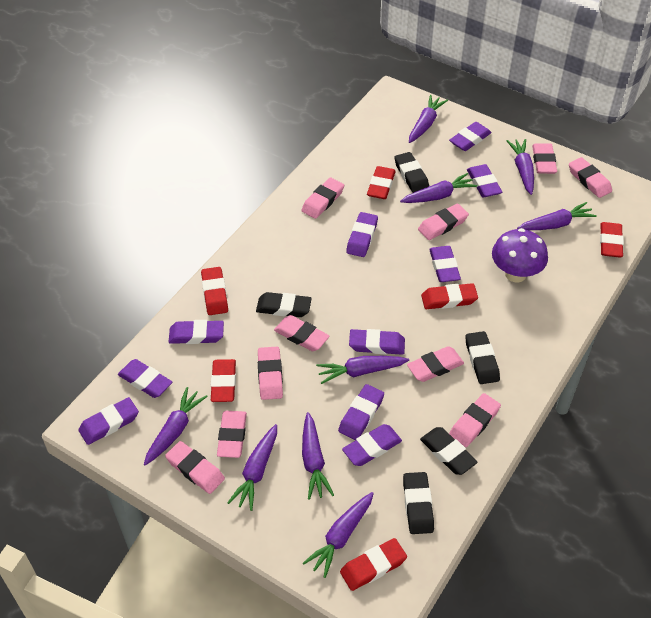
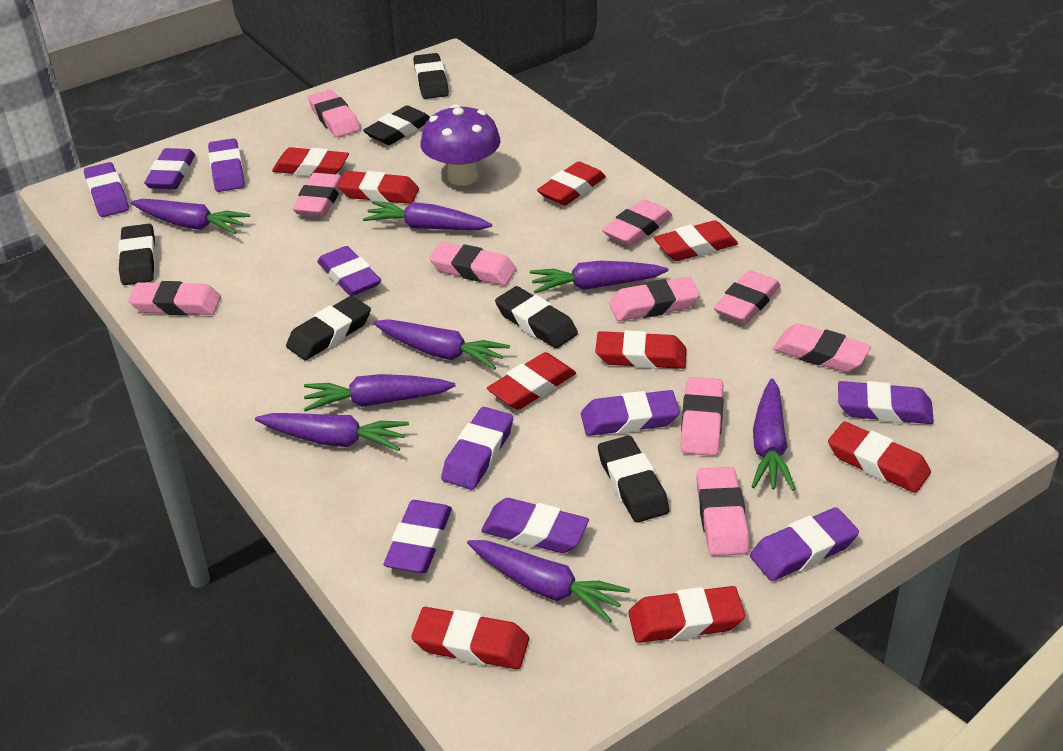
black eraser: 5 -> 6
purple carrot: 9 -> 8
red eraser: 6 -> 9

